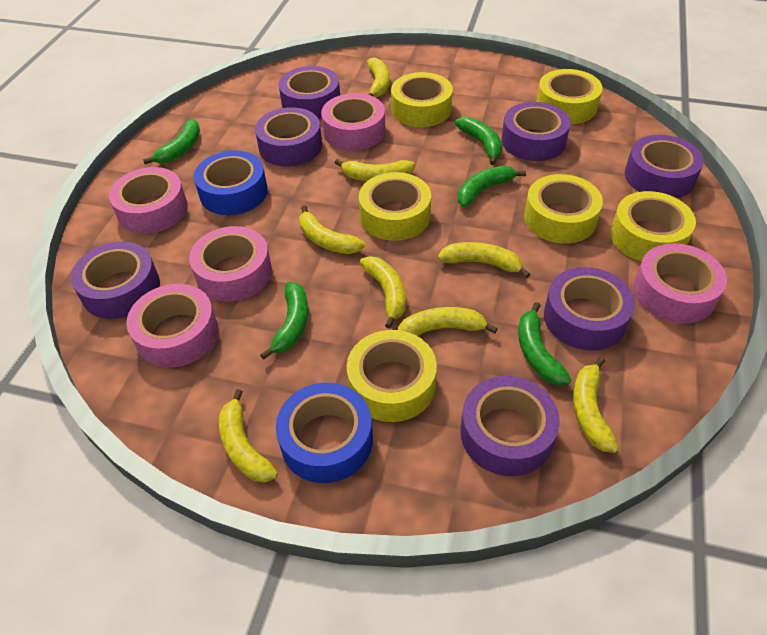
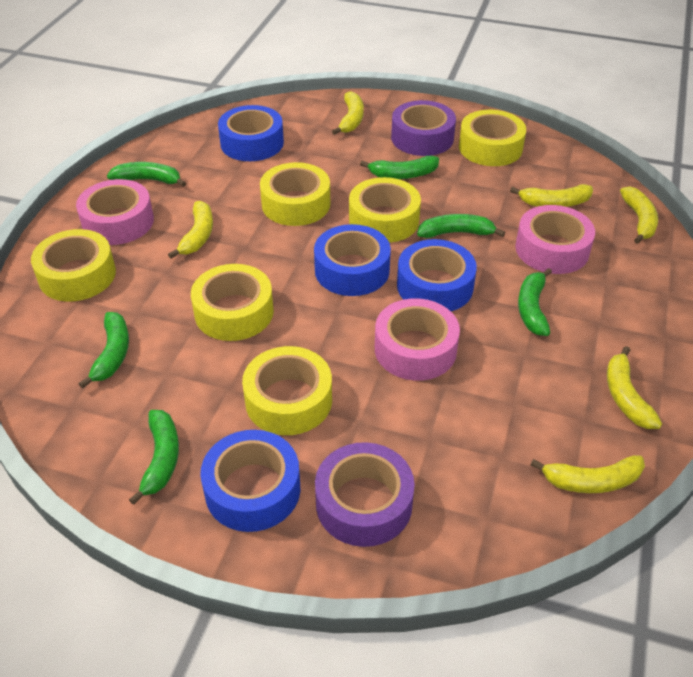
blue tape: 2 -> 4
green banana: 5 -> 6
pink tape: 5 -> 3
purple tape: 7 -> 2
yellow banana: 8 -> 6

